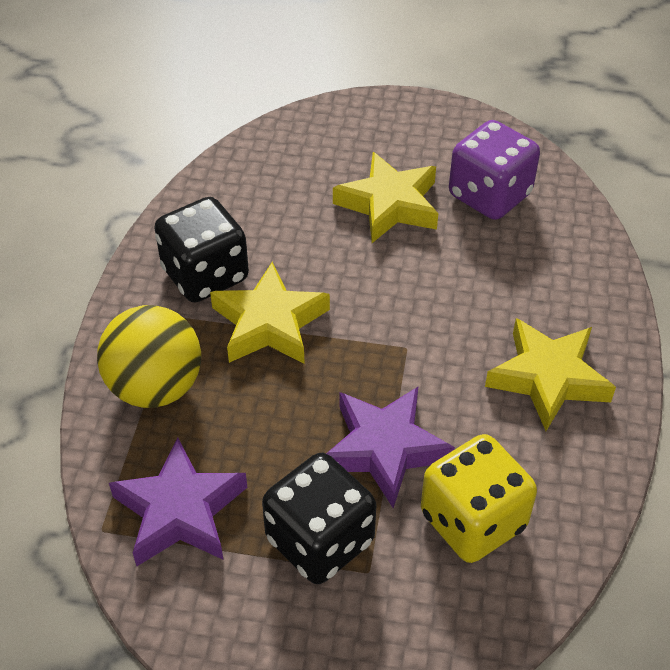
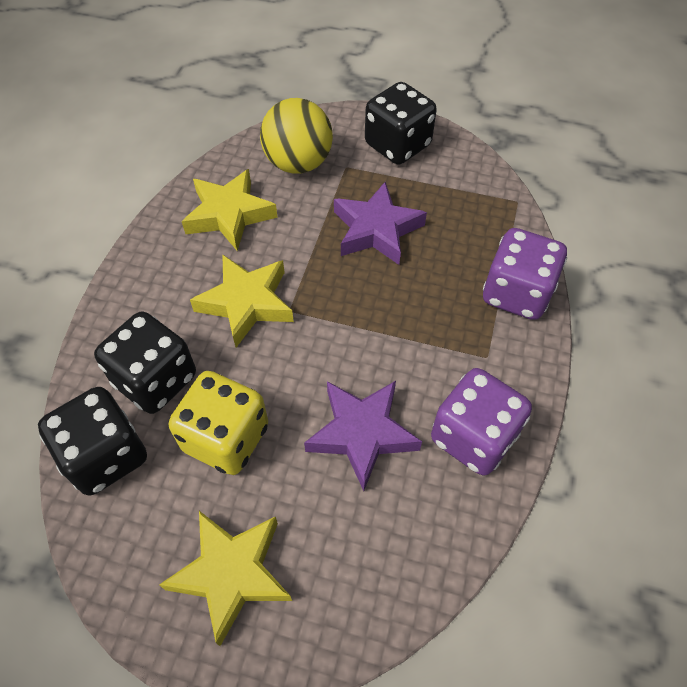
black dice: 2 -> 3
purple dice: 1 -> 2

